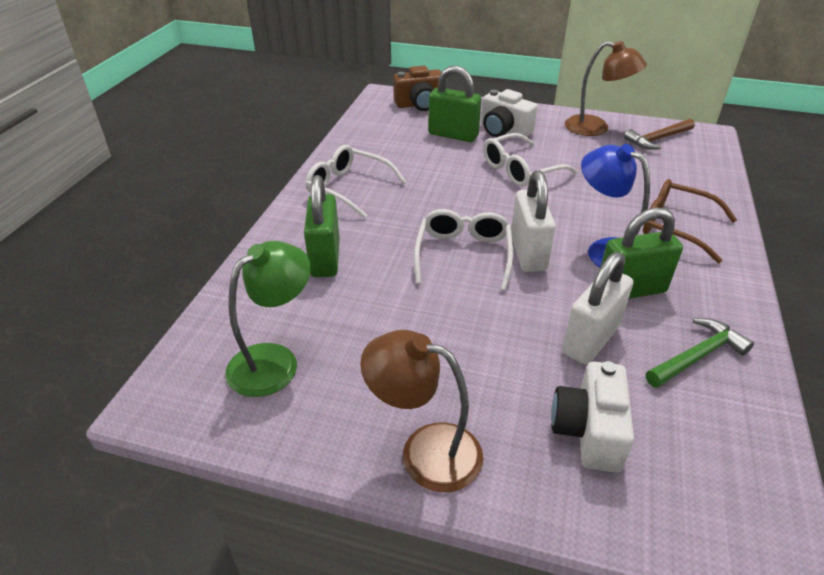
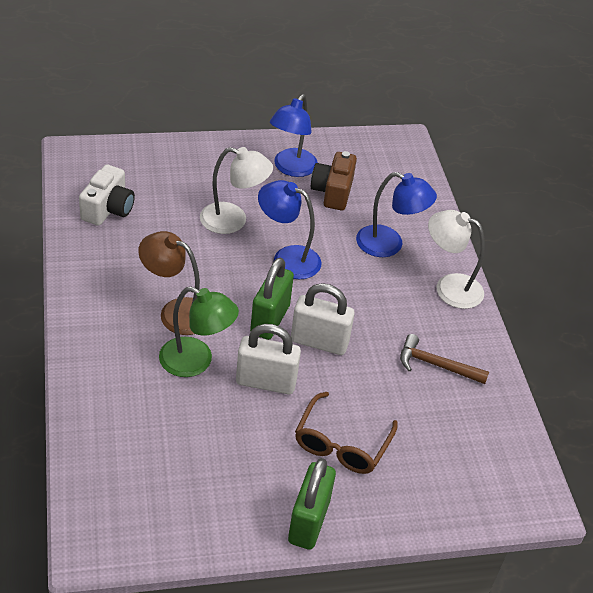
blue lamp: 1 -> 3
brown lamp: 2 -> 1
green hammer: 1 -> 0
green padlock: 3 -> 2
white camera: 2 -> 1
white glasses: 3 -> 0
white lamp: 0 -> 2

